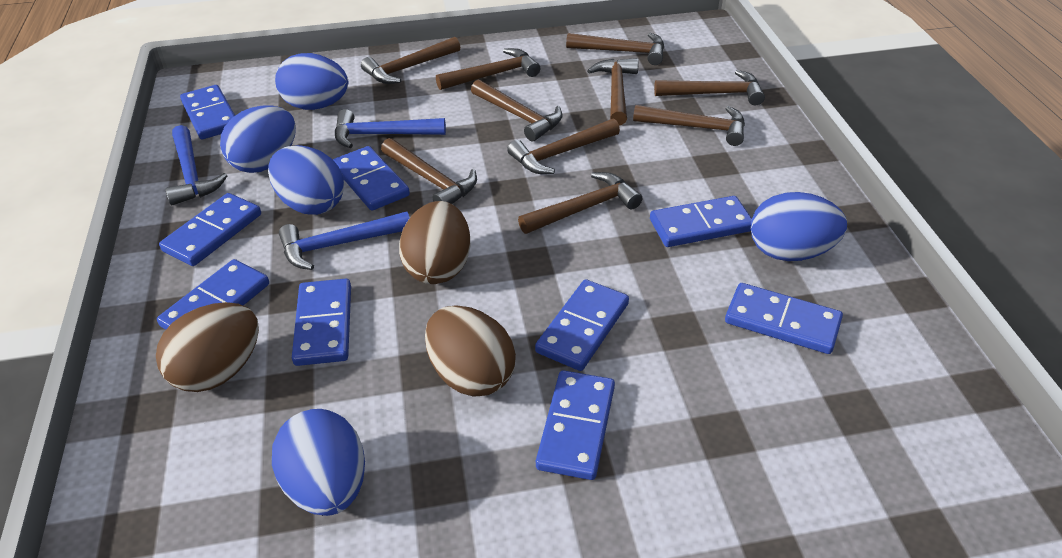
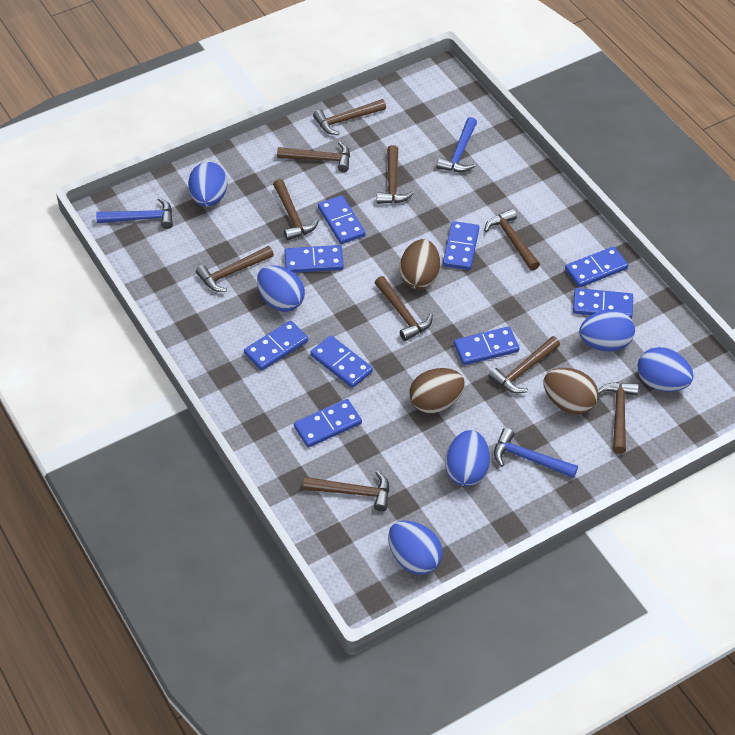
blue egg: 5 -> 6

